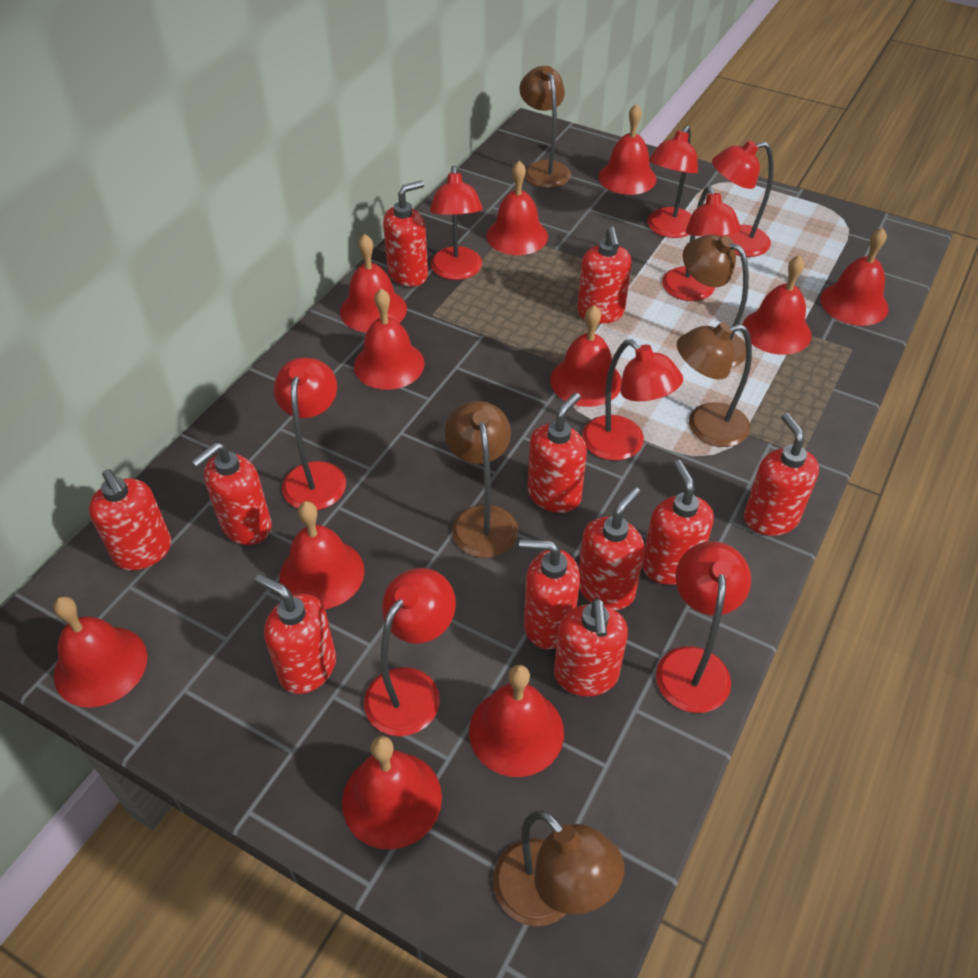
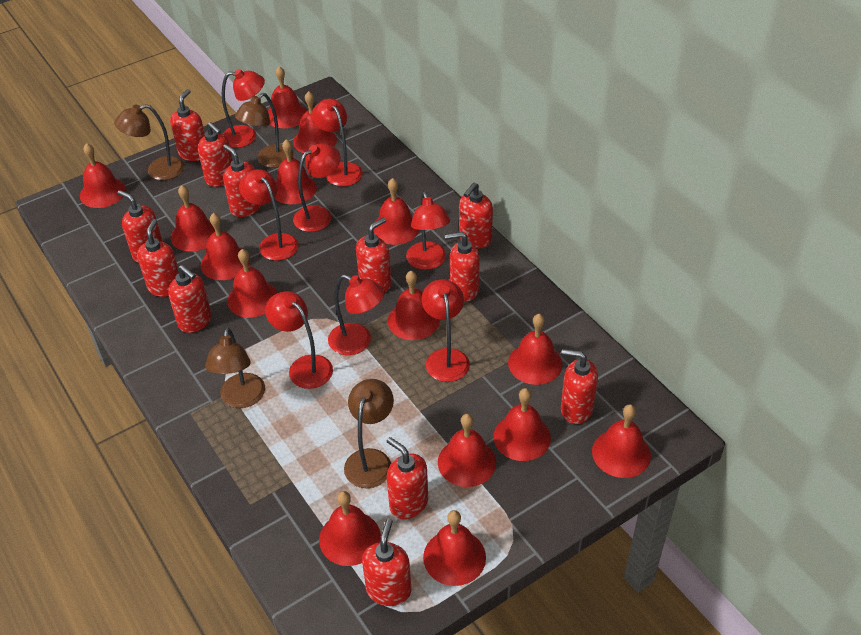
brown lamp: 5 -> 4
red bell: 11 -> 15
red soap dispenser: 11 -> 12

